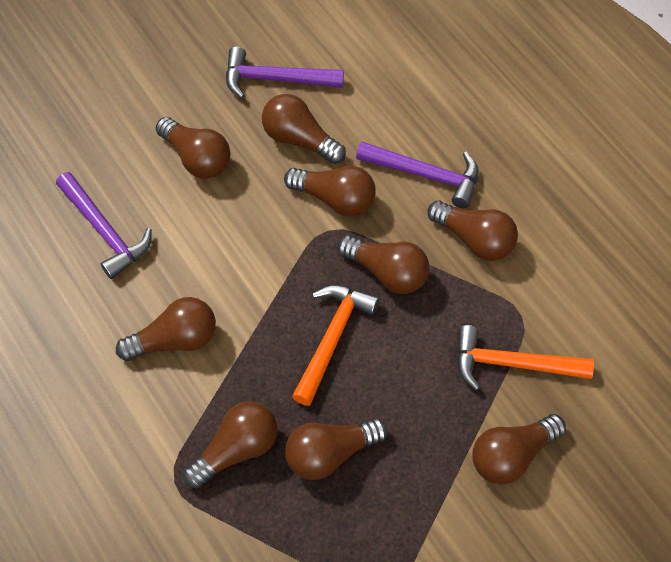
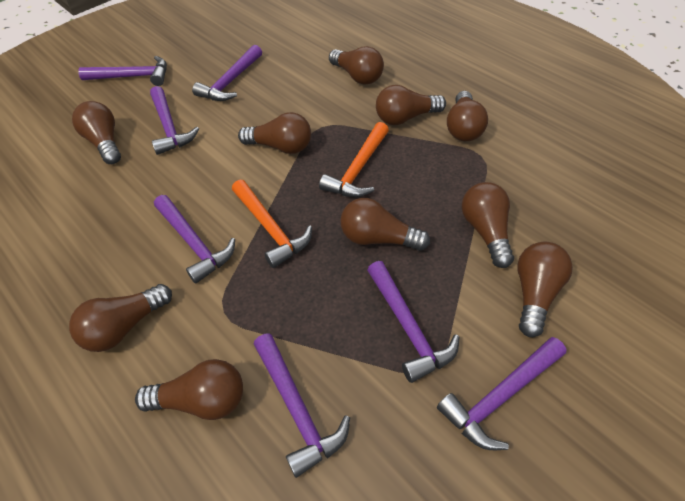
brown light bulb: 9 -> 10
purple hammer: 3 -> 7

